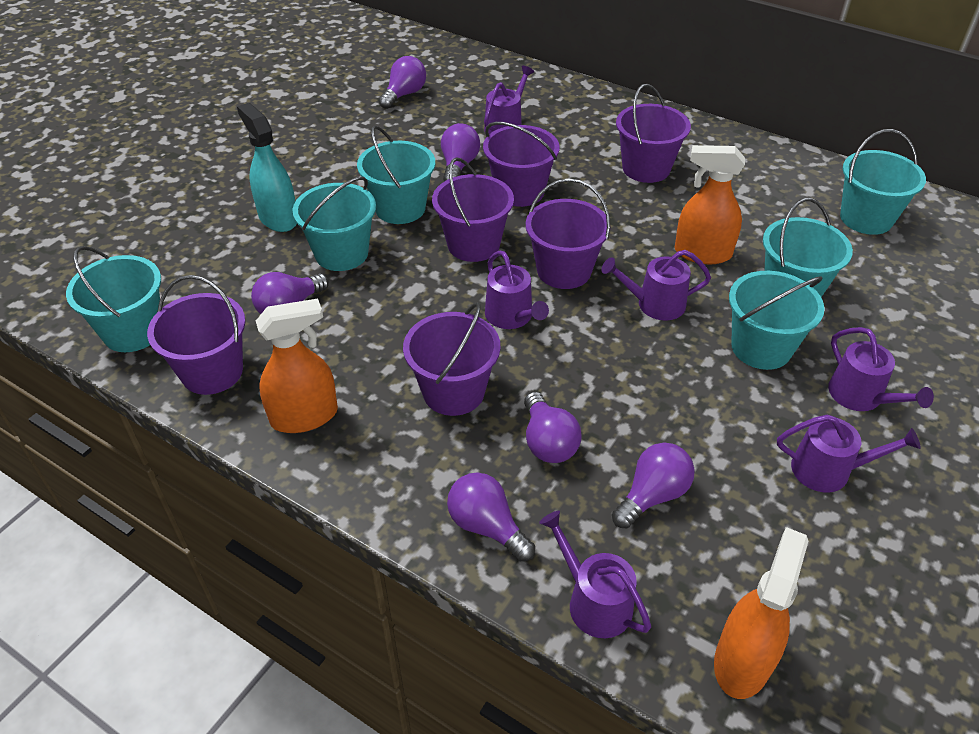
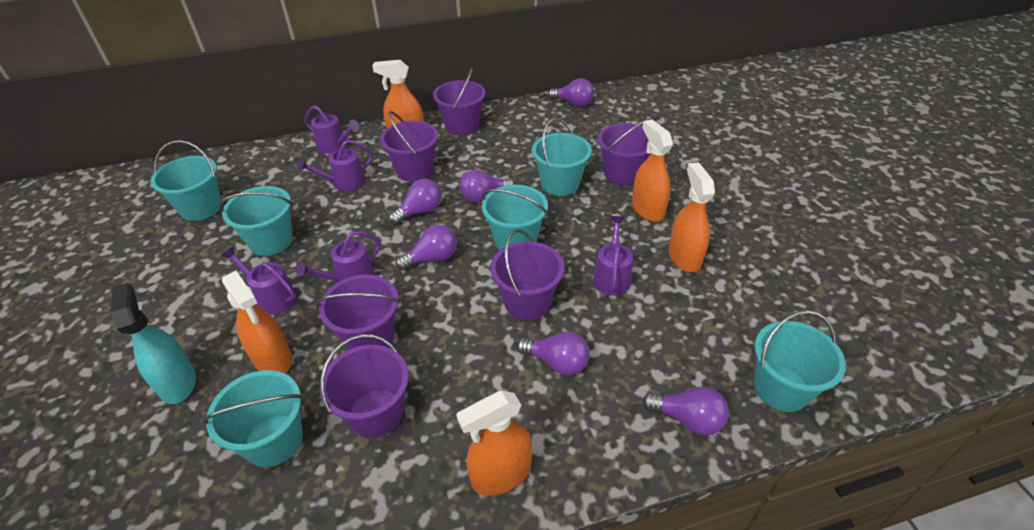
orange spray bottle: 3 -> 5
purple watering can: 6 -> 5

